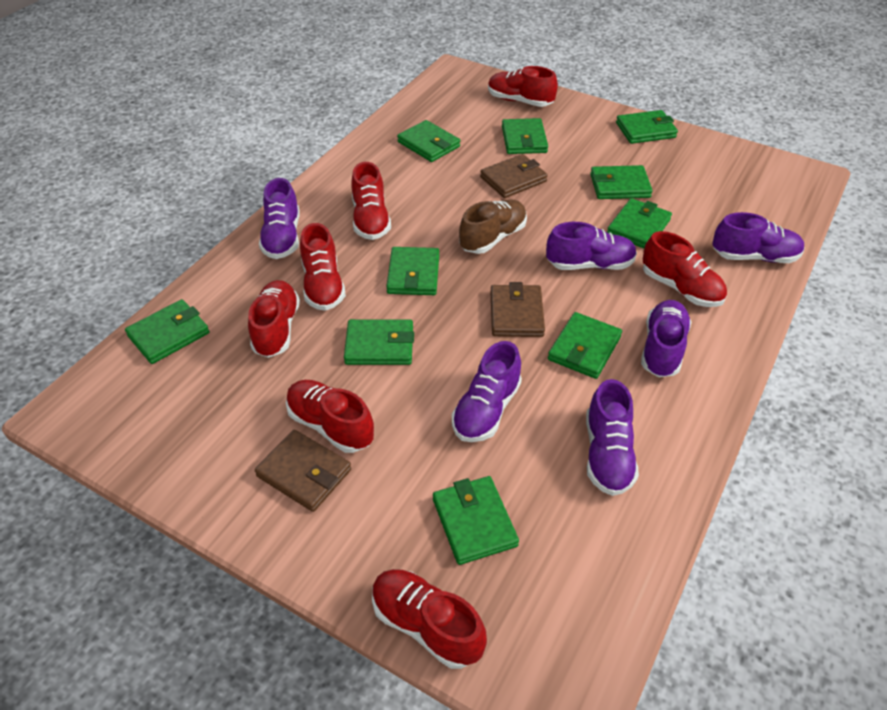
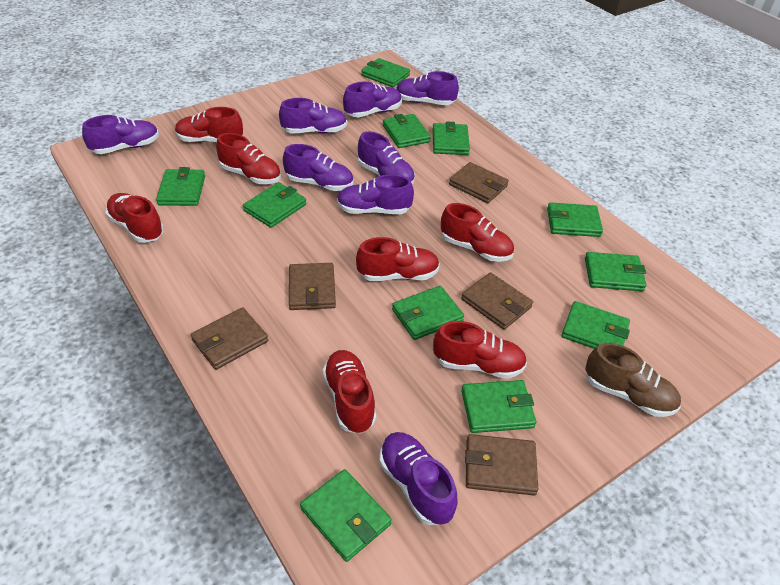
brown wallet: 3 -> 5
green wallet: 10 -> 11
purple shoe: 6 -> 8

